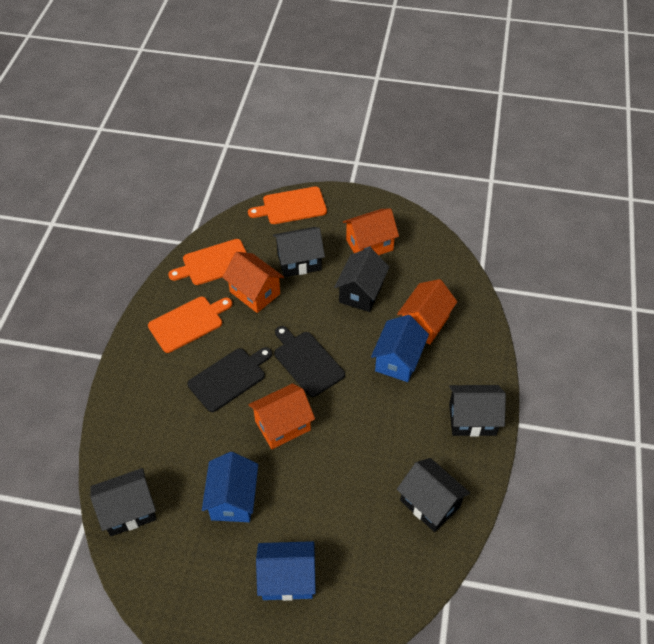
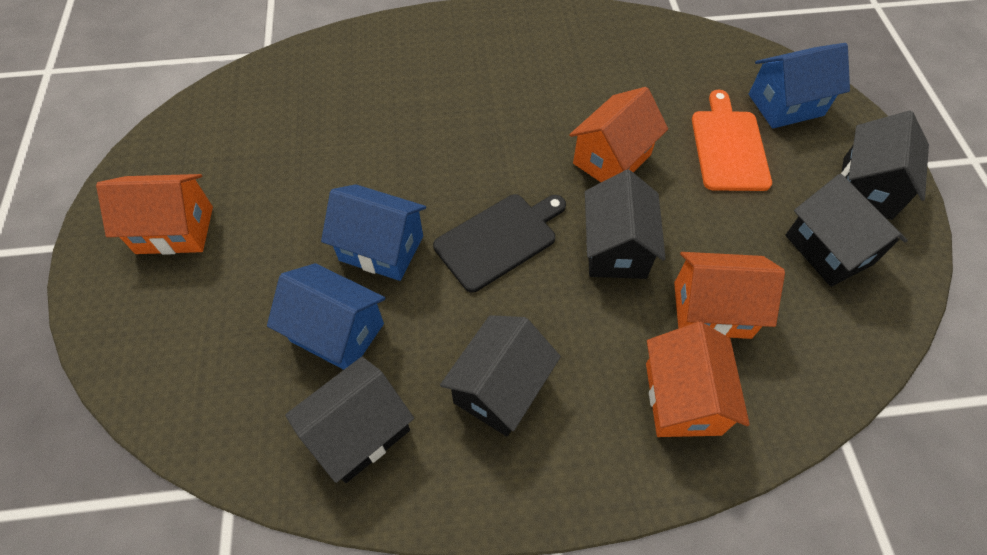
black cutting board: 2 -> 1
orange cutting board: 3 -> 1

